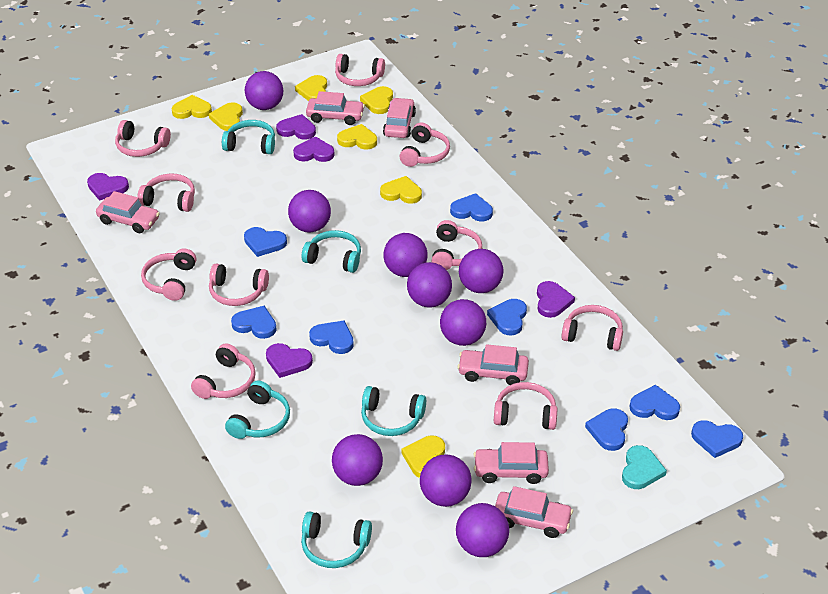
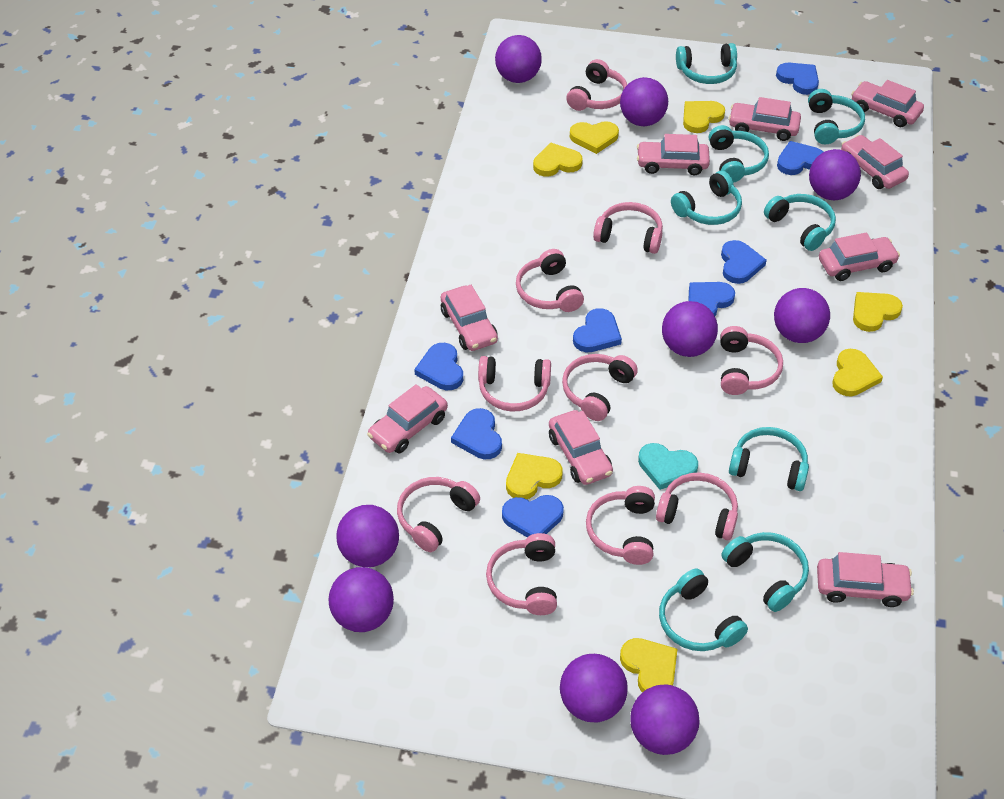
pink car: 6 -> 9
purple heart: 5 -> 0
turquoise headphones: 5 -> 8

